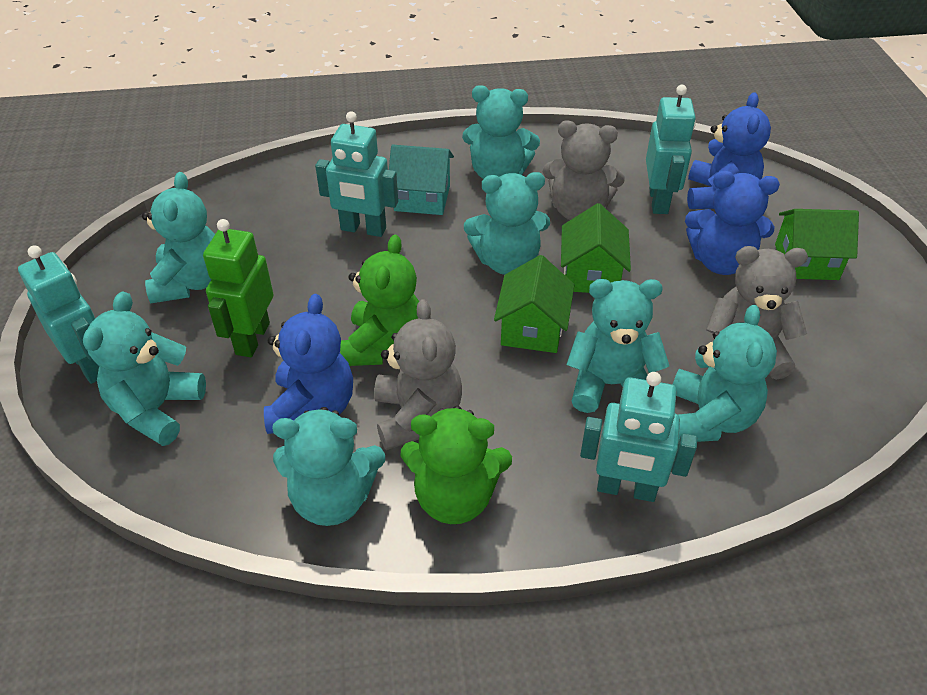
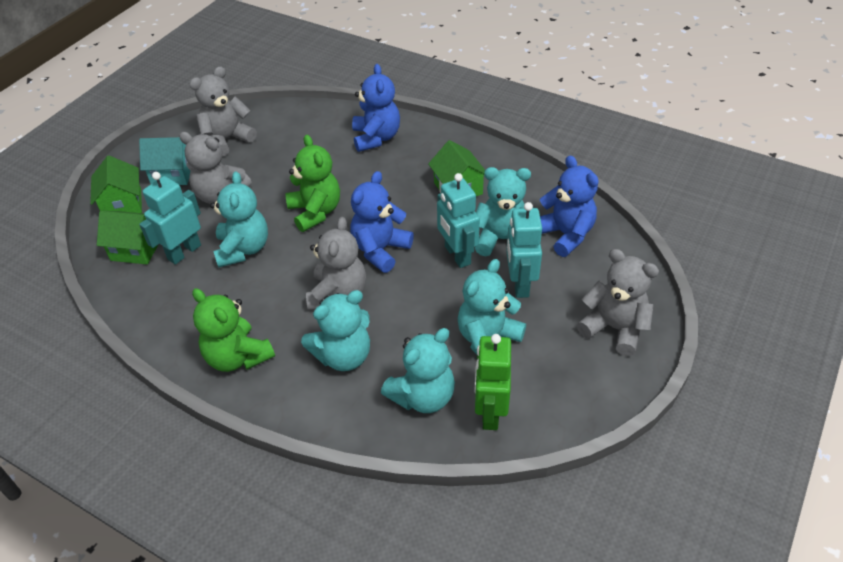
grey teddy bear: 3 -> 4
turquoise robot: 4 -> 3
turquoise teddy bear: 7 -> 5

